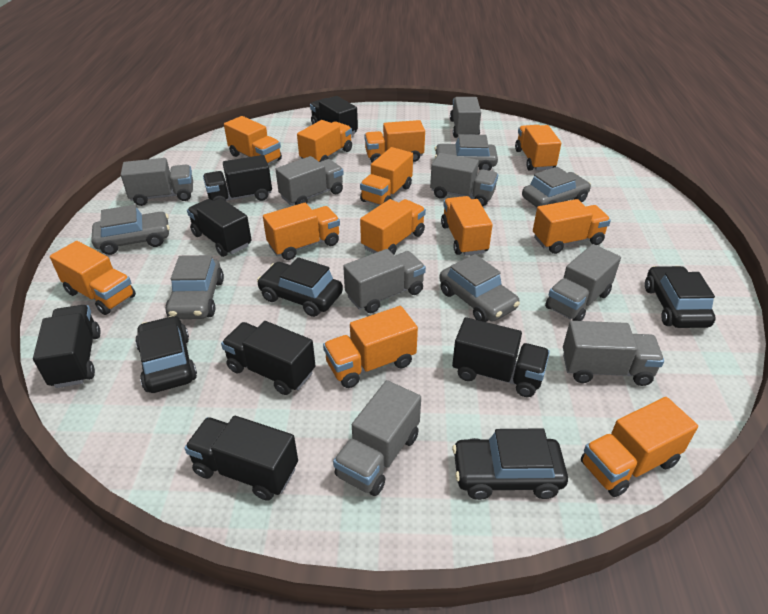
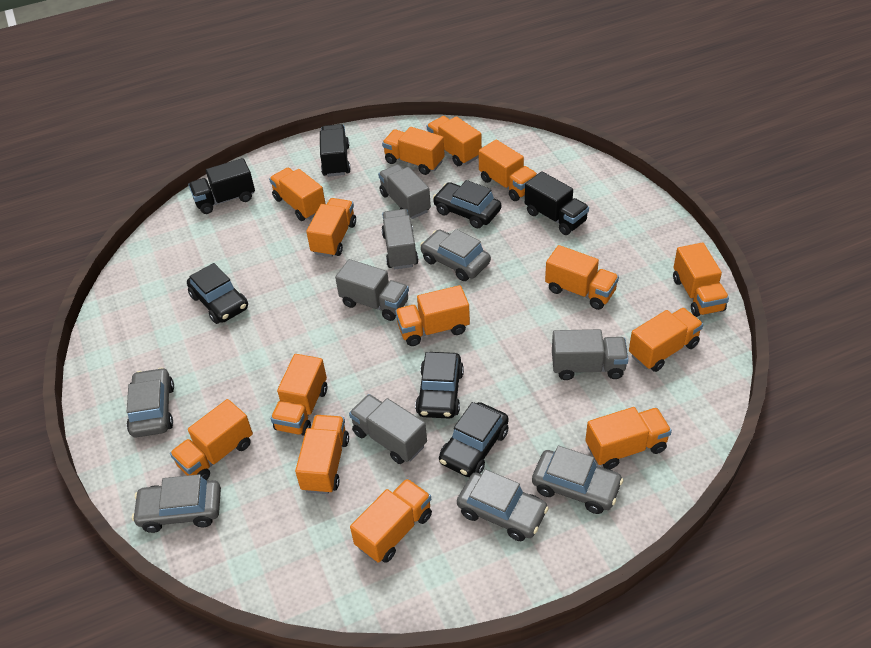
black truck: 7 -> 3
grey truck: 8 -> 5
orange truck: 12 -> 14

